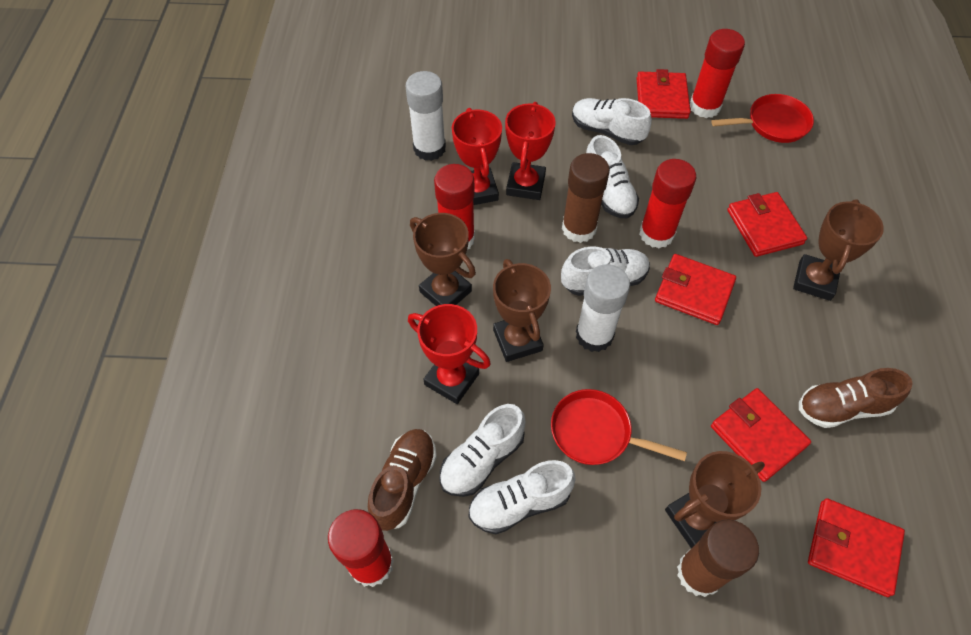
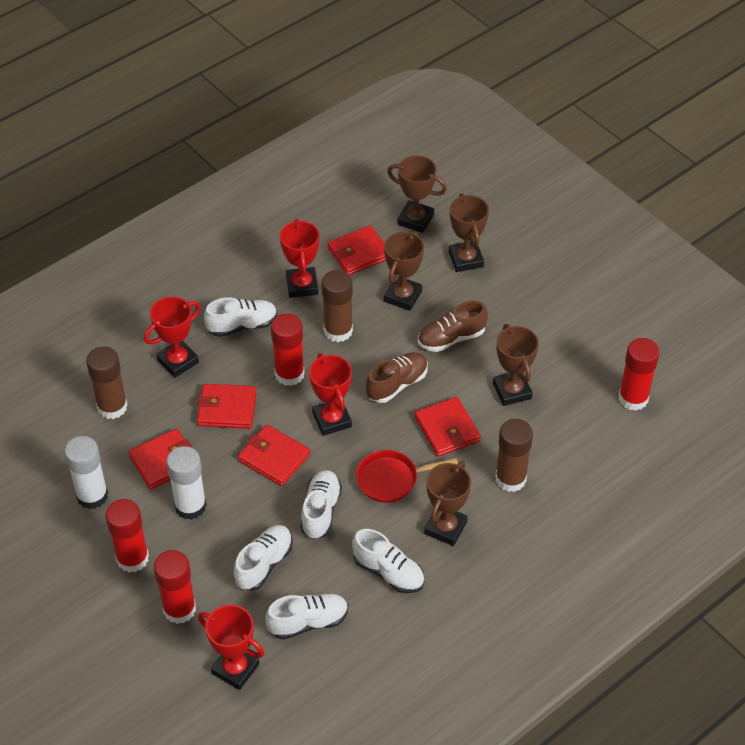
brown glue stick: 2 -> 3
brown trophy: 4 -> 5
red pan: 2 -> 1
red trophy: 3 -> 4

